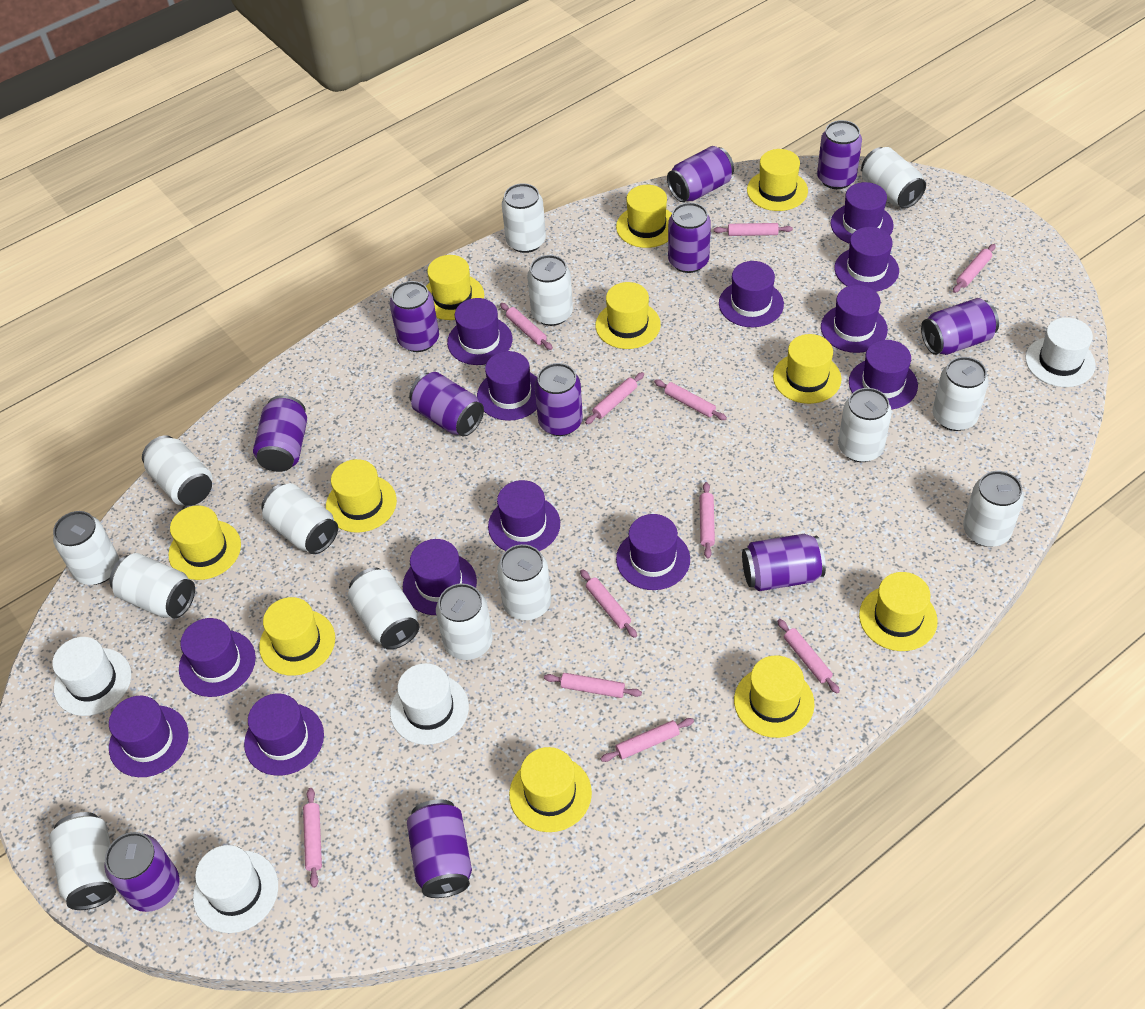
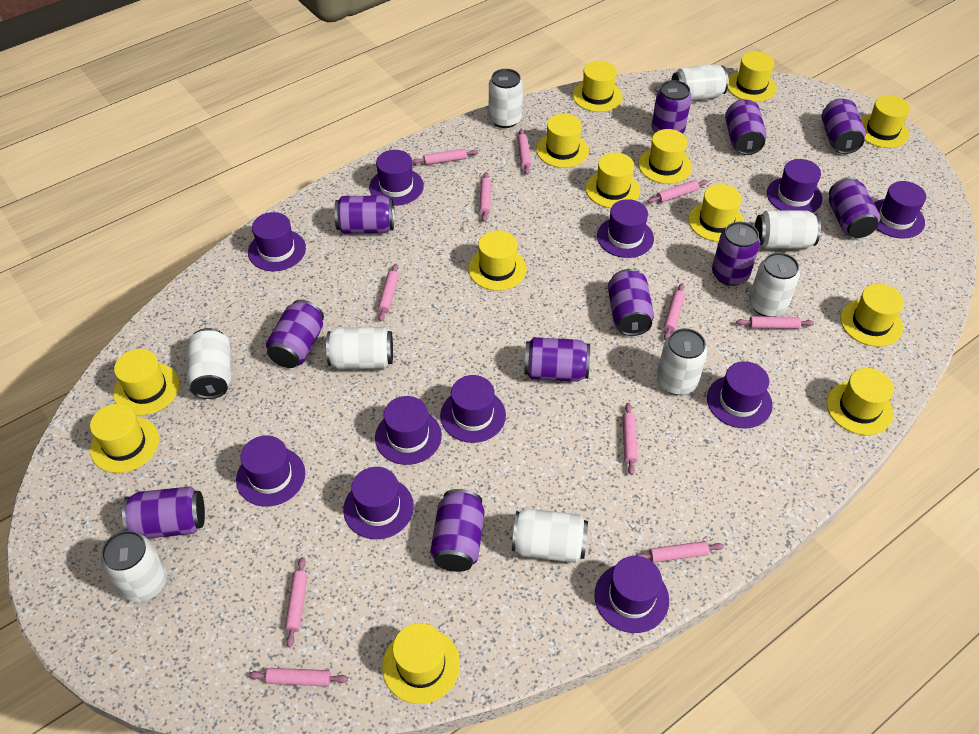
purple hat: 13 -> 11
white can: 14 -> 9
white hat: 4 -> 0
yellow hat: 11 -> 13

